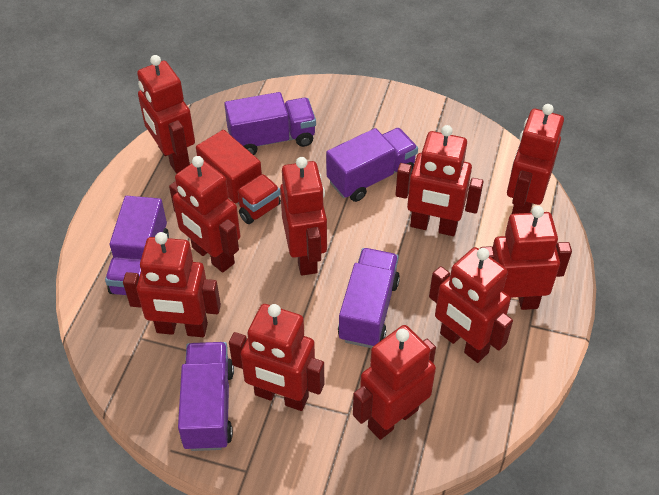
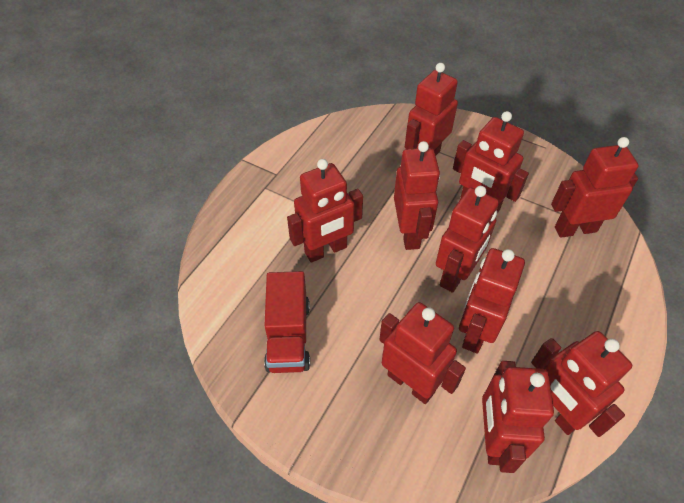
purple truck: 5 -> 0

